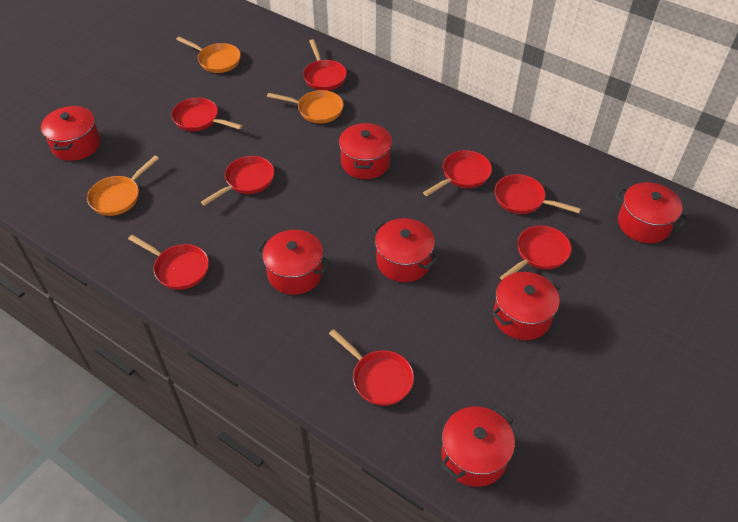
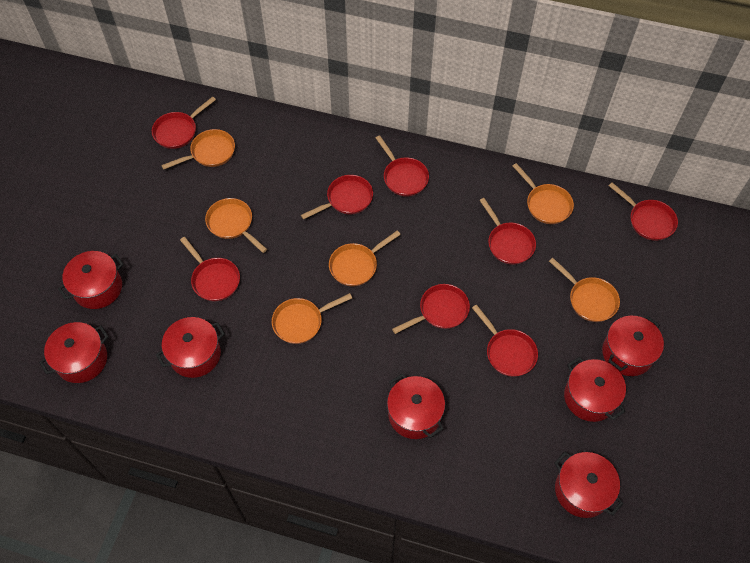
orange pan: 3 -> 6

